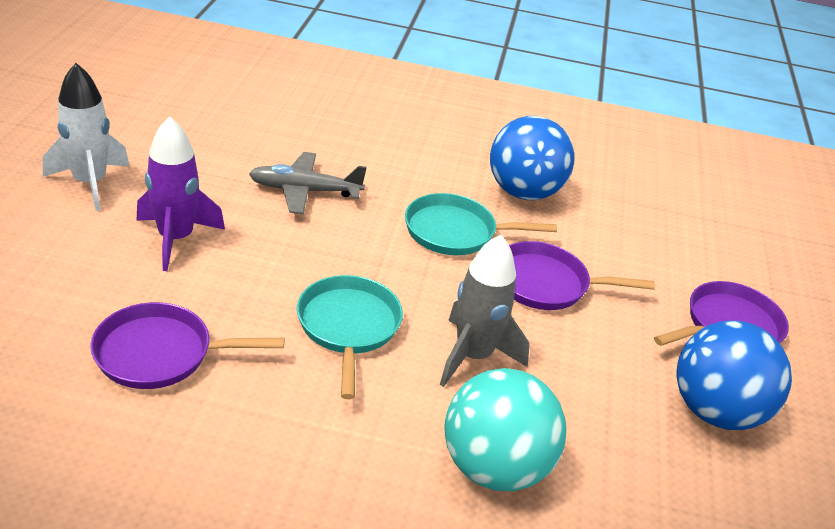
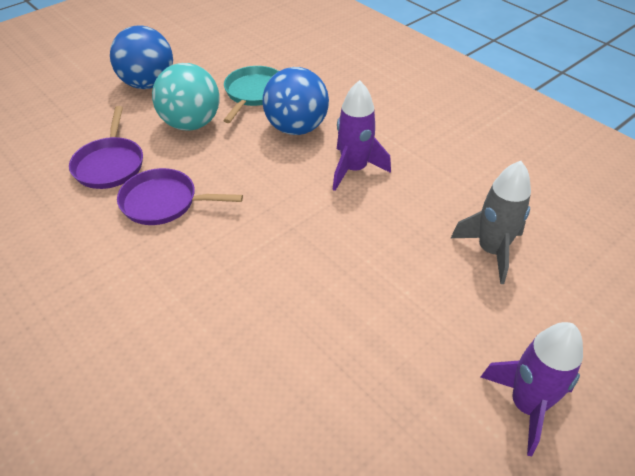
grey plane: 1 -> 0
purple pan: 3 -> 2
purple rocket: 1 -> 2
turquoise pan: 2 -> 1
white rocket: 1 -> 0

